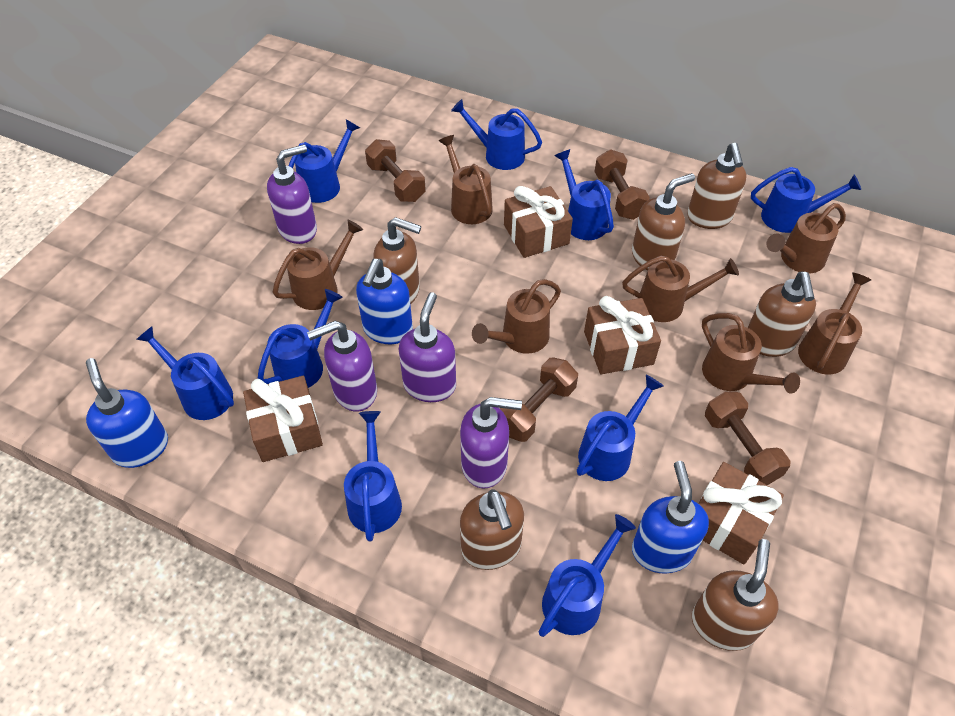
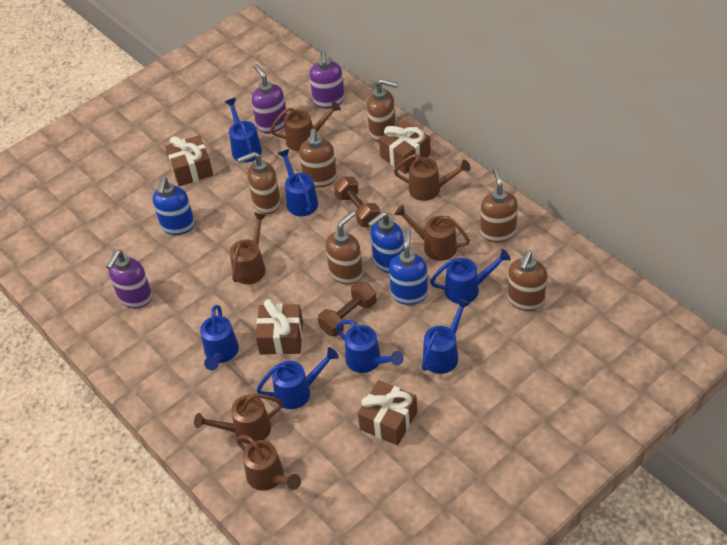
blue watering can: 9 -> 7
brown dumbbell: 4 -> 2
brown watering can: 7 -> 6
purple soap dispenser: 4 -> 3

